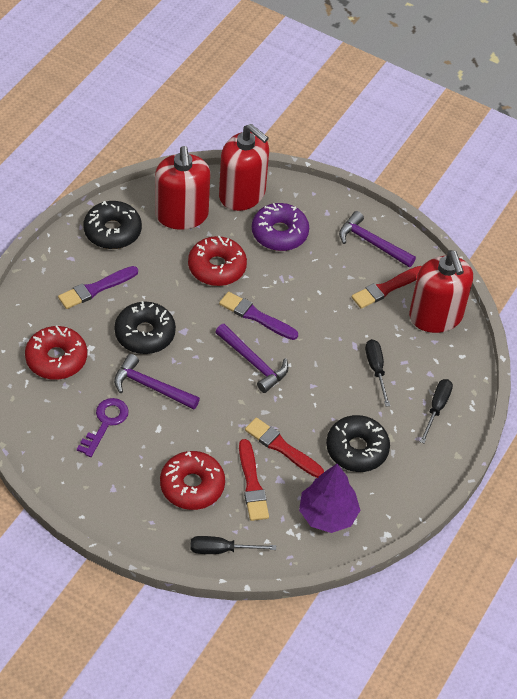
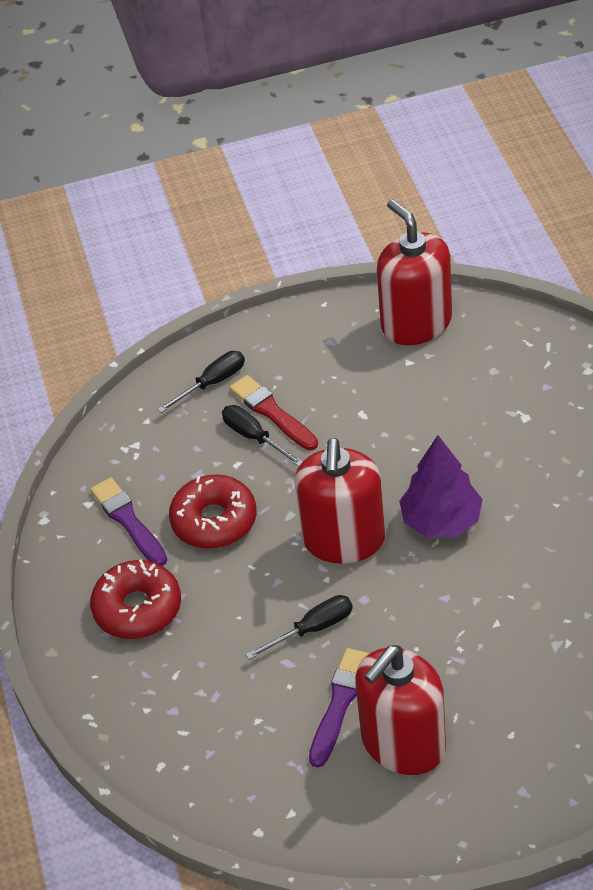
black donut: 3 -> 0
purple donut: 1 -> 0
purple hammer: 3 -> 0
purple key: 1 -> 0
red brush: 3 -> 1
red donut: 3 -> 2

